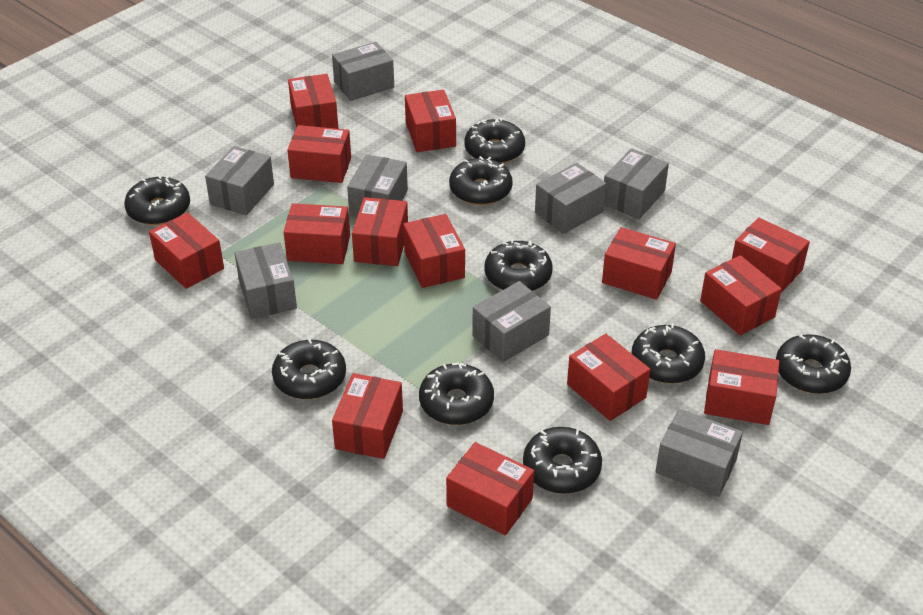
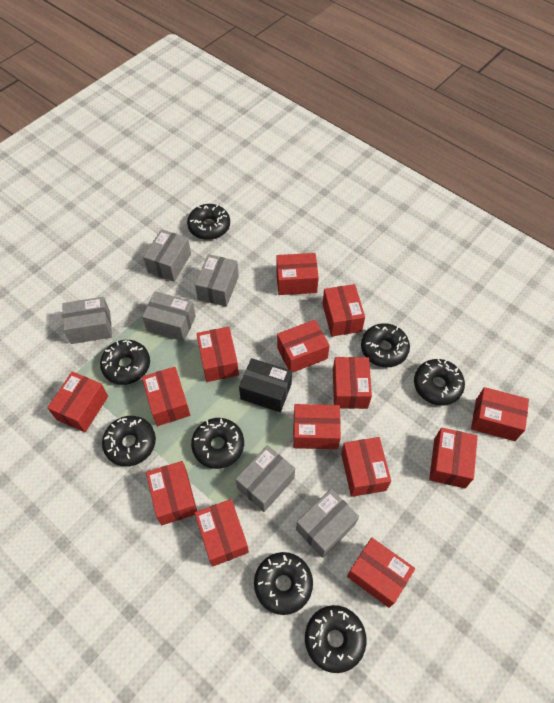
black box: 0 -> 1
black donut: 9 -> 8
grey box: 8 -> 6

